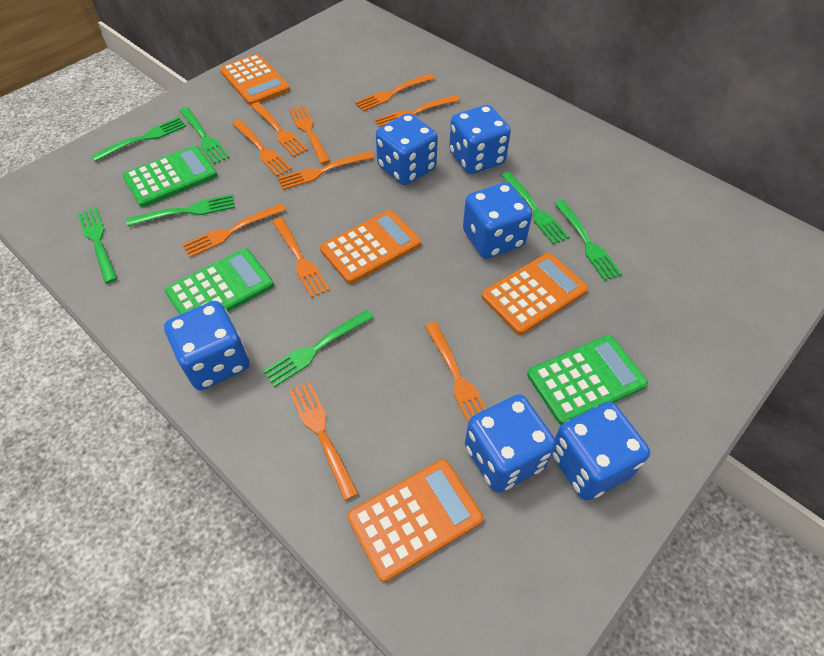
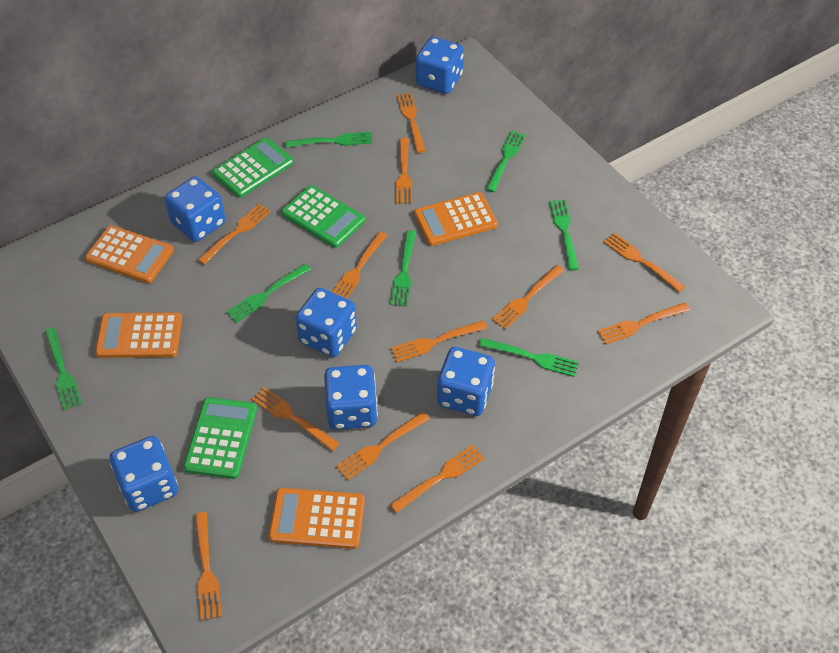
orange fork: 10 -> 12

